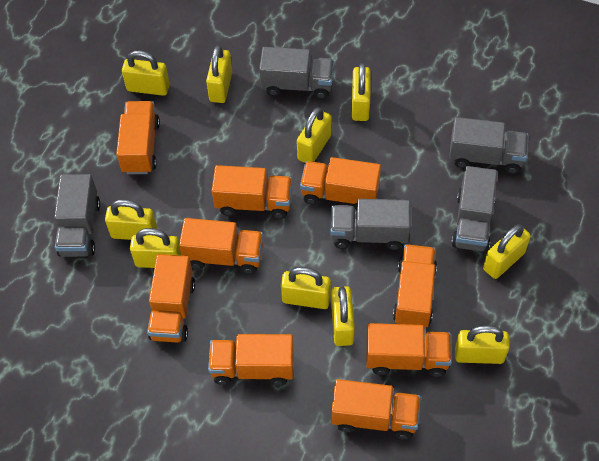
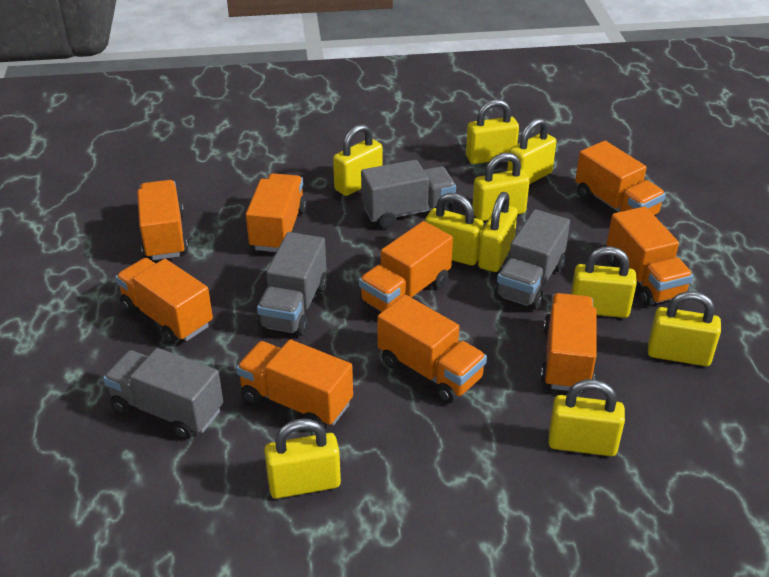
grey truck: 5 -> 4

